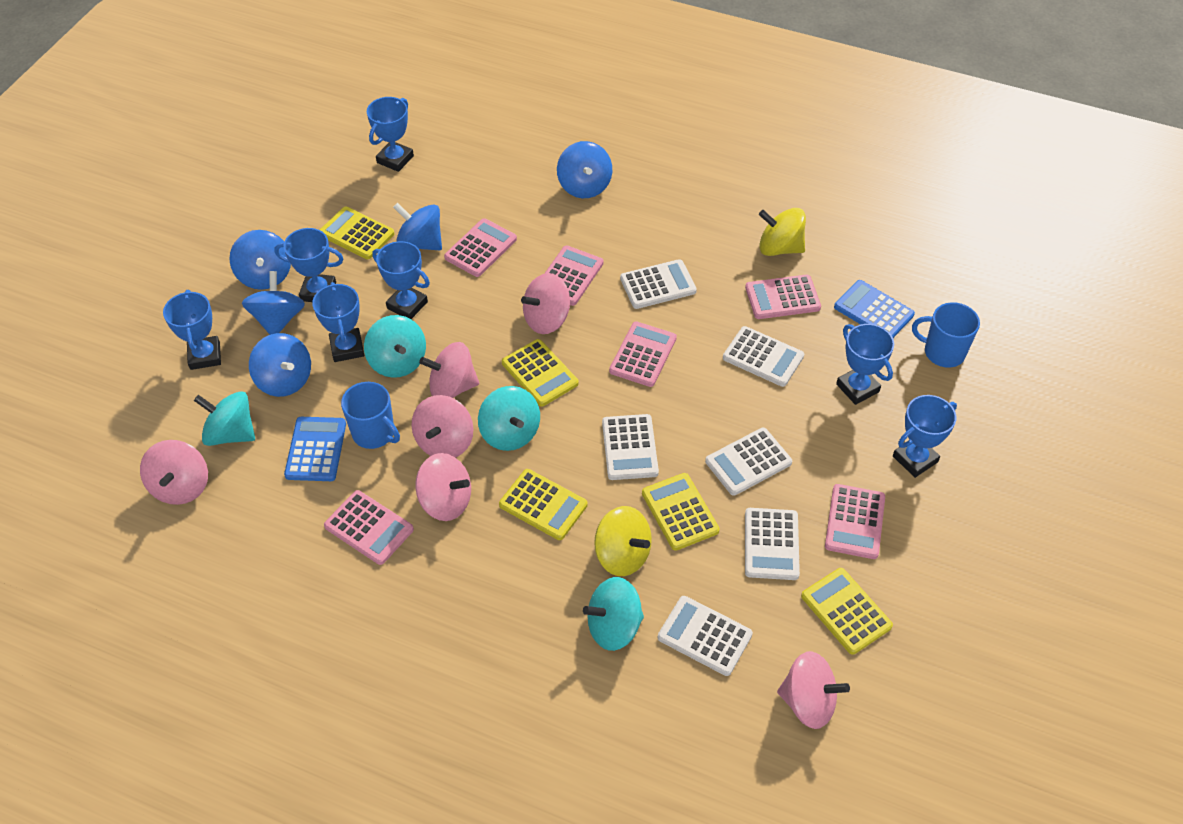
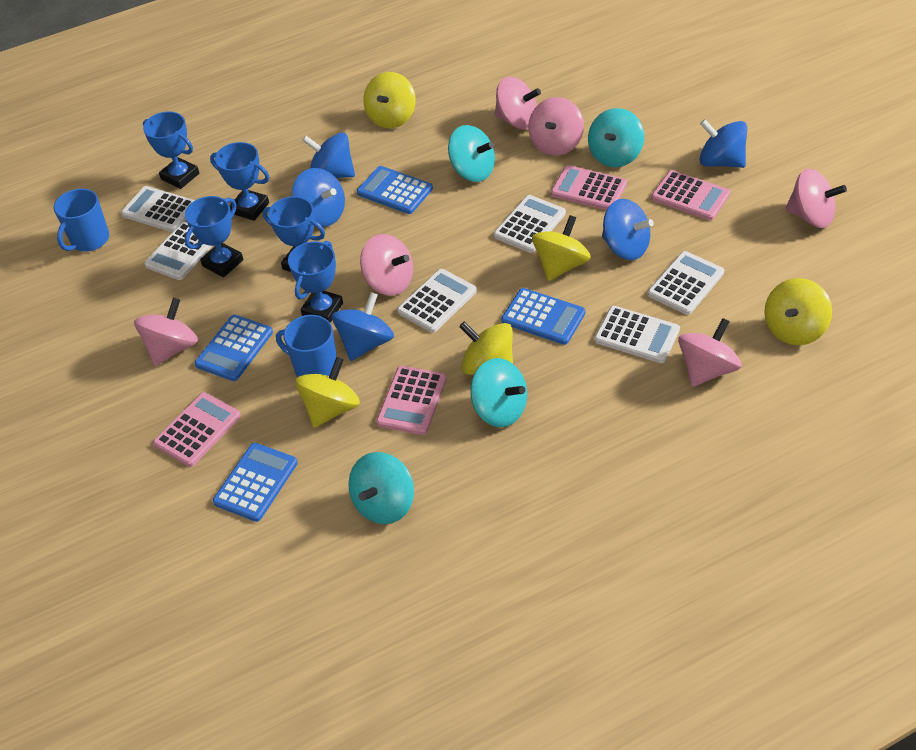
blue calculator: 2 -> 4
blue trophy: 7 -> 5
pink calculator: 6 -> 4
yellow calculator: 5 -> 0
yellow spinning top: 2 -> 5

